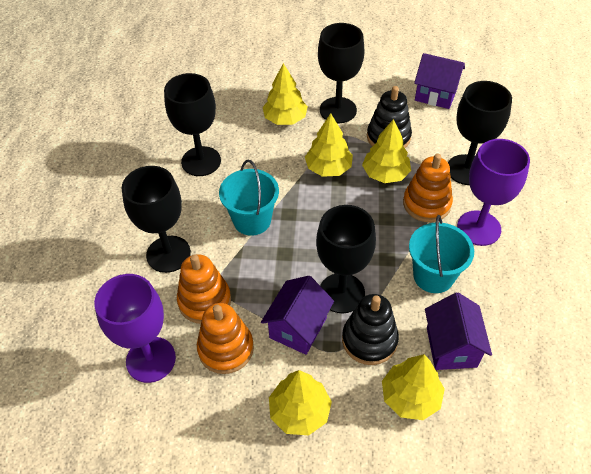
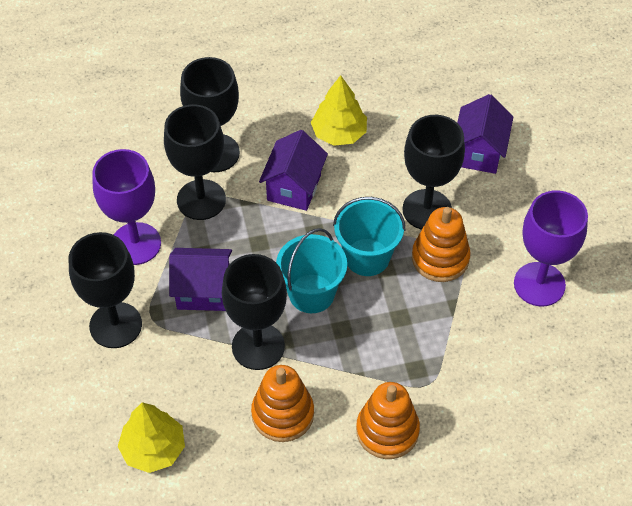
black stacking toy: 2 -> 0
yellow tree: 5 -> 2

